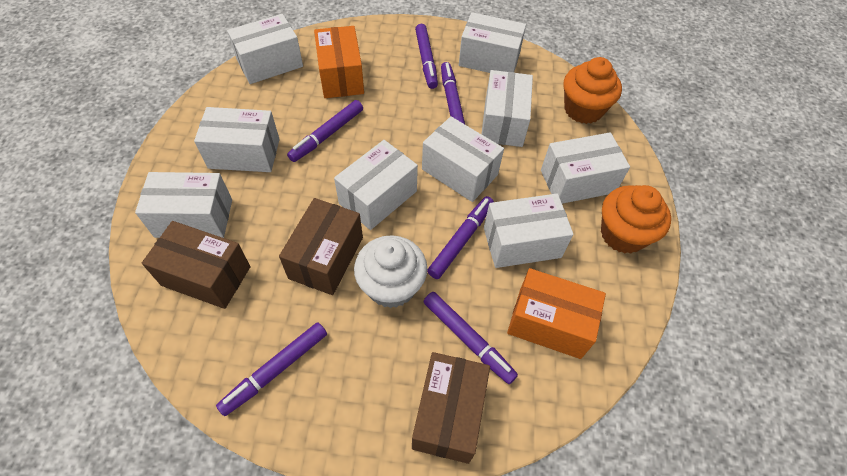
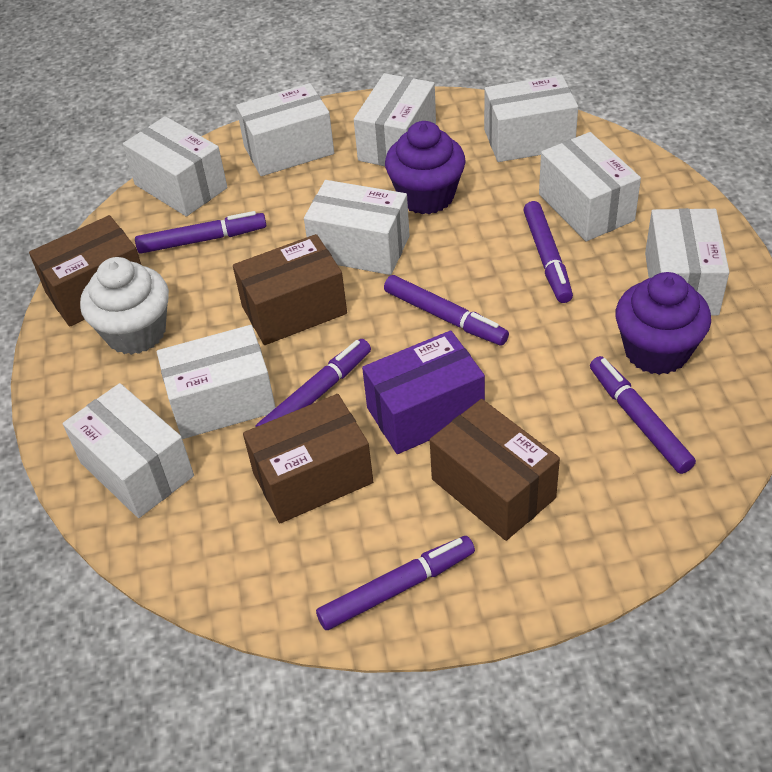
brown box: 3 -> 4
orange box: 2 -> 0
orange cupcake: 2 -> 0
purple box: 0 -> 1
purple cupcake: 0 -> 2

